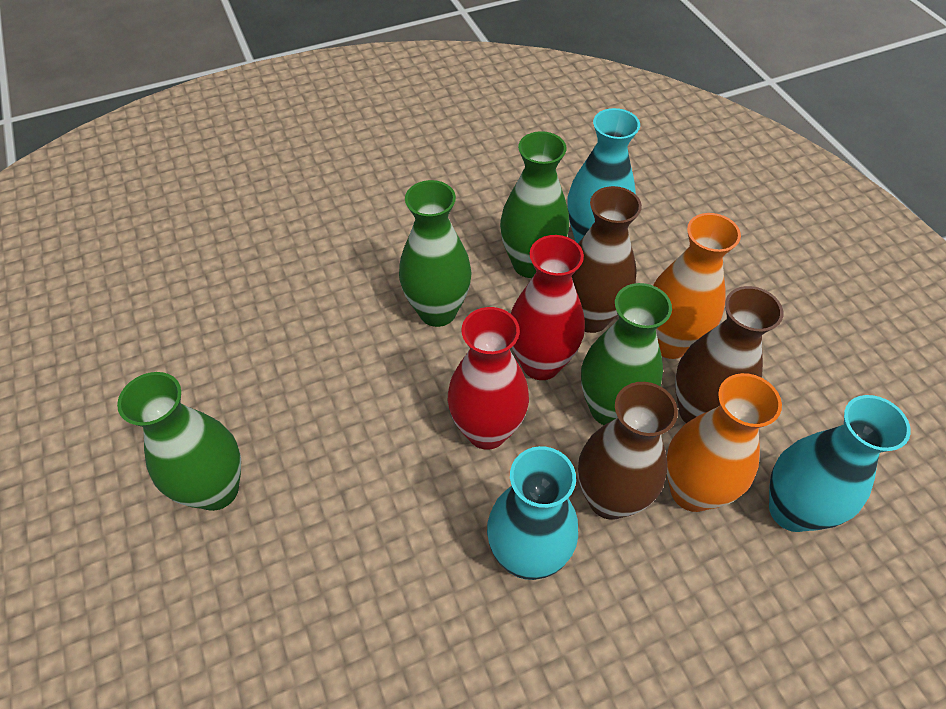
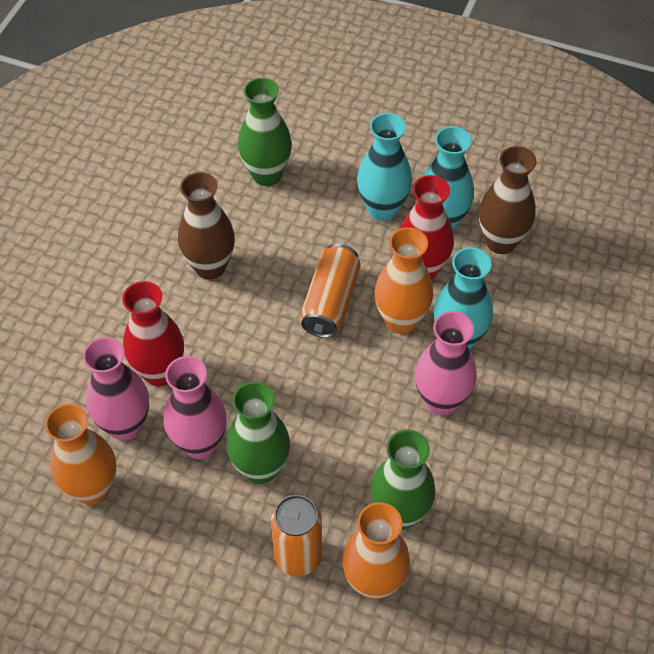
brown vase: 3 -> 2
green vase: 4 -> 3
orange can: 0 -> 2
orange vase: 2 -> 3
pink vase: 0 -> 3

